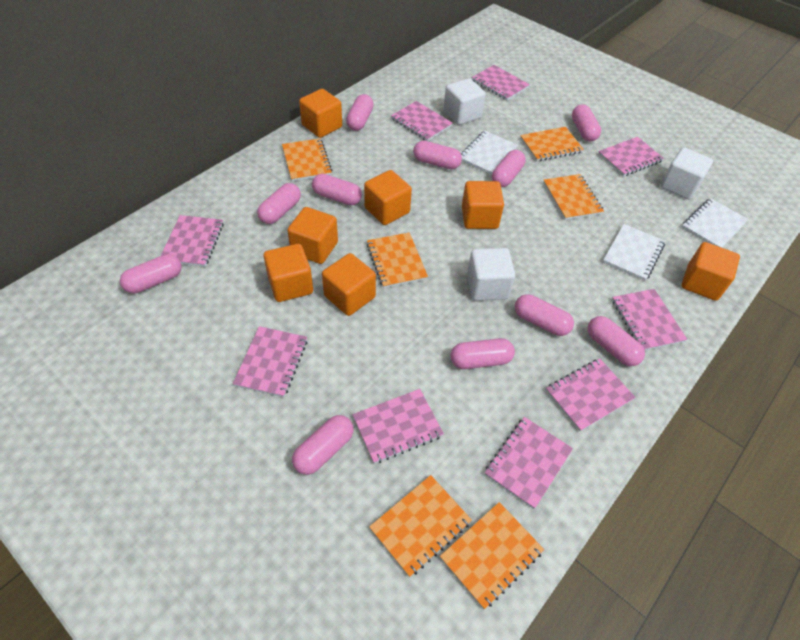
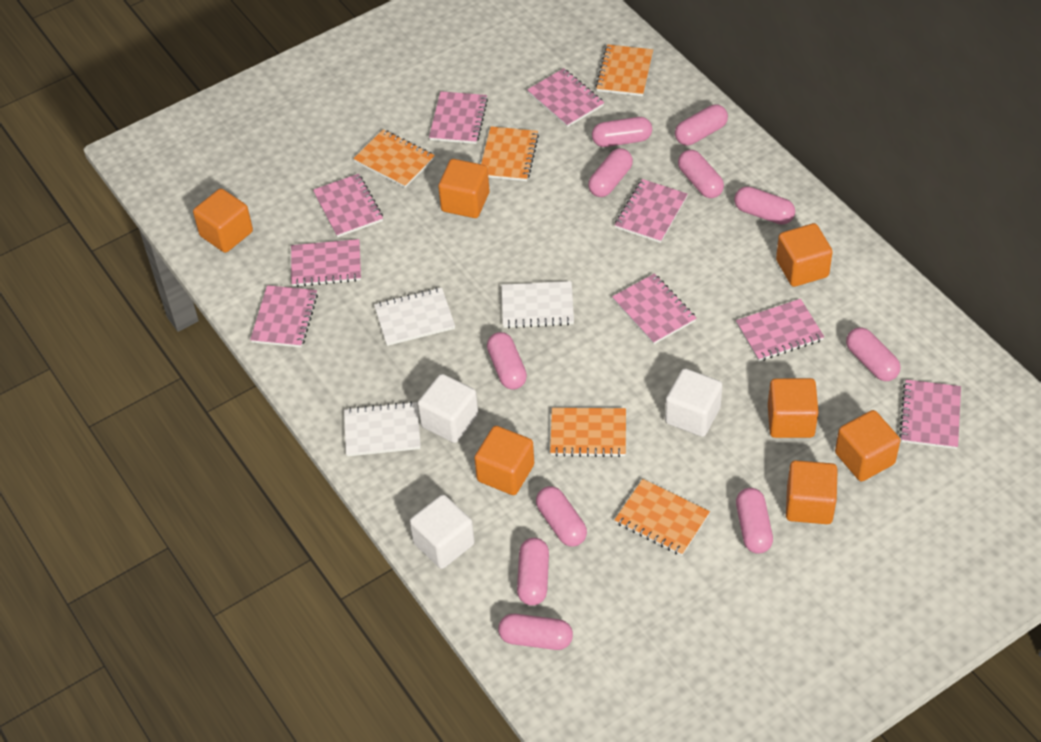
orange notebook: 6 -> 5

